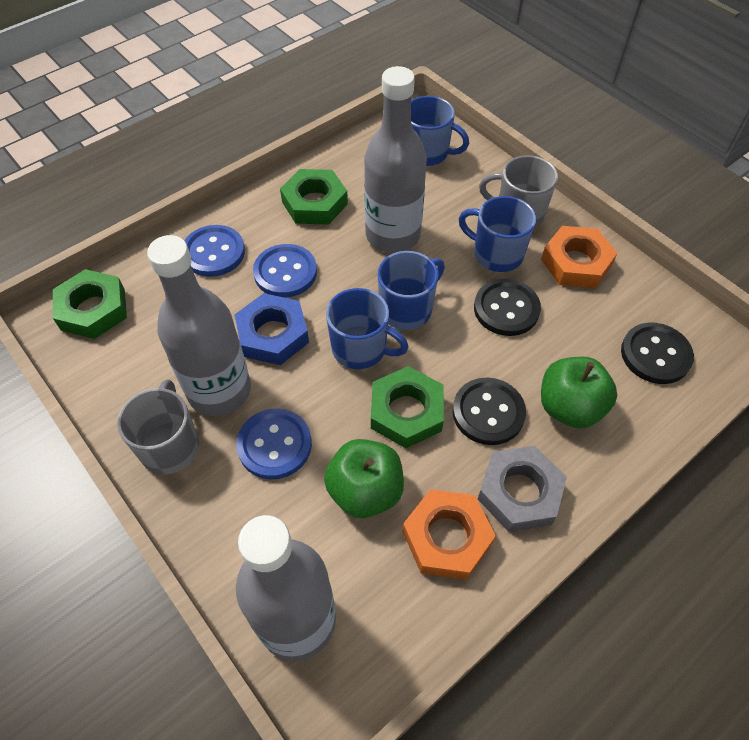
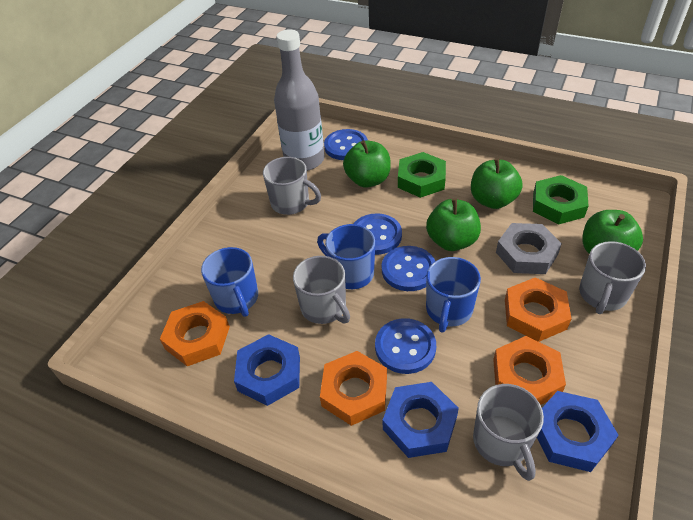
black button: 3 -> 0
blue button: 3 -> 4
blue mug: 4 -> 3
blue nut: 1 -> 3
green apple: 2 -> 4
green nut: 3 -> 2
grey bottle: 3 -> 1
grey mug: 2 -> 4
orange nut: 2 -> 4

